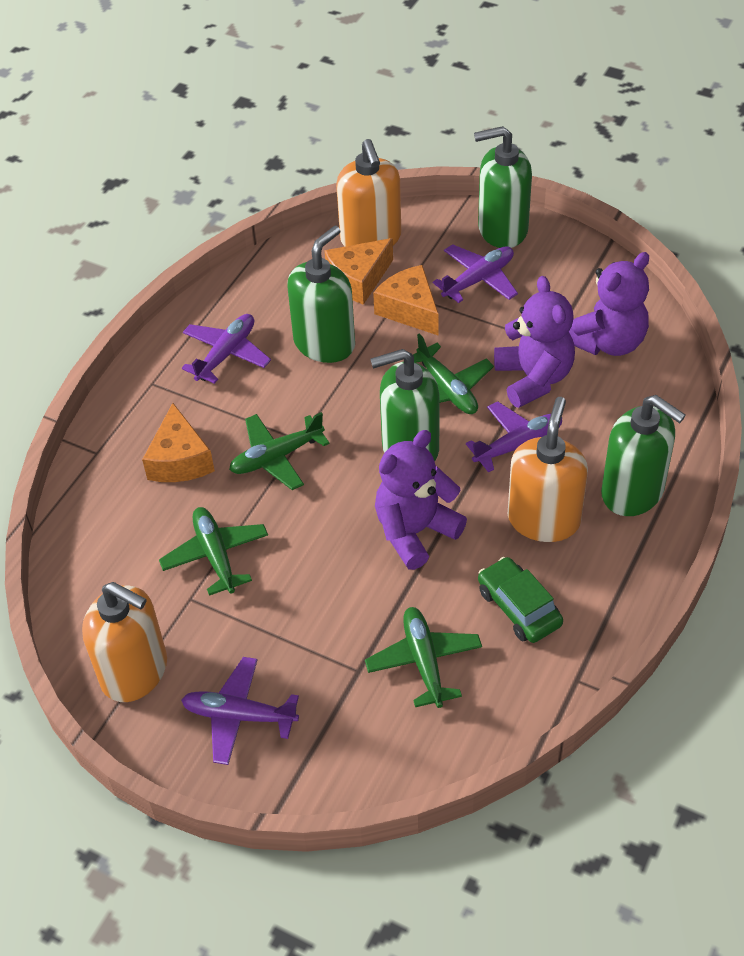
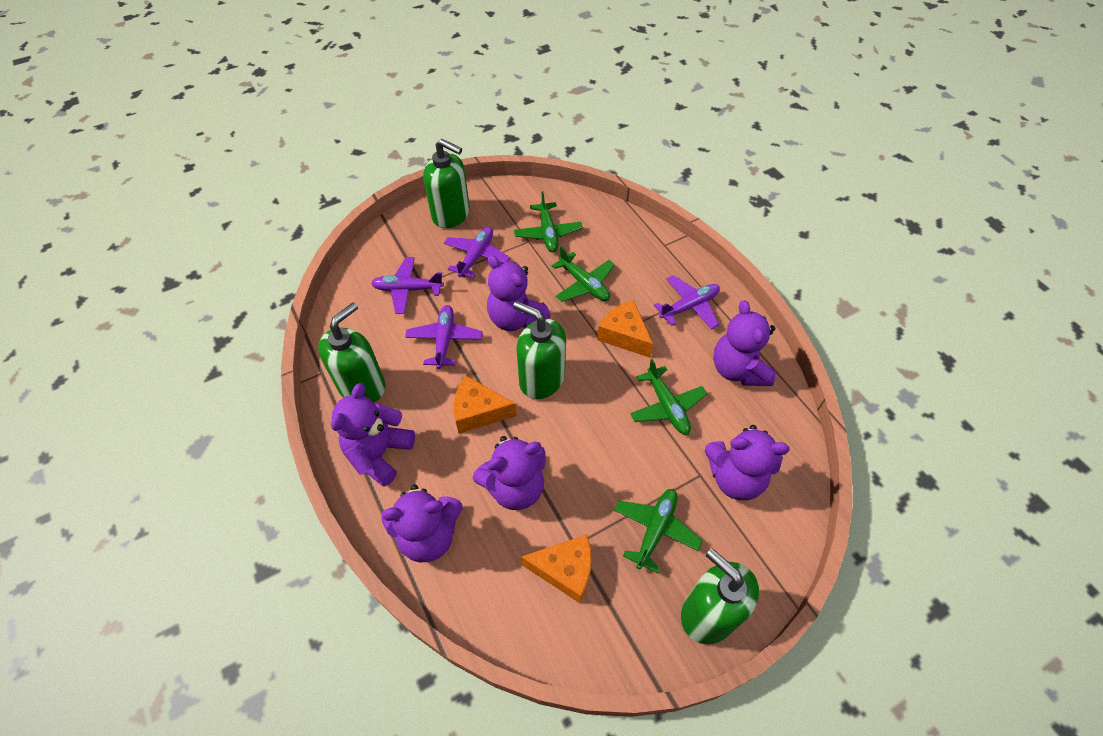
green car: 1 -> 0
orange soap dispenser: 3 -> 0
purple teddy bear: 3 -> 6

